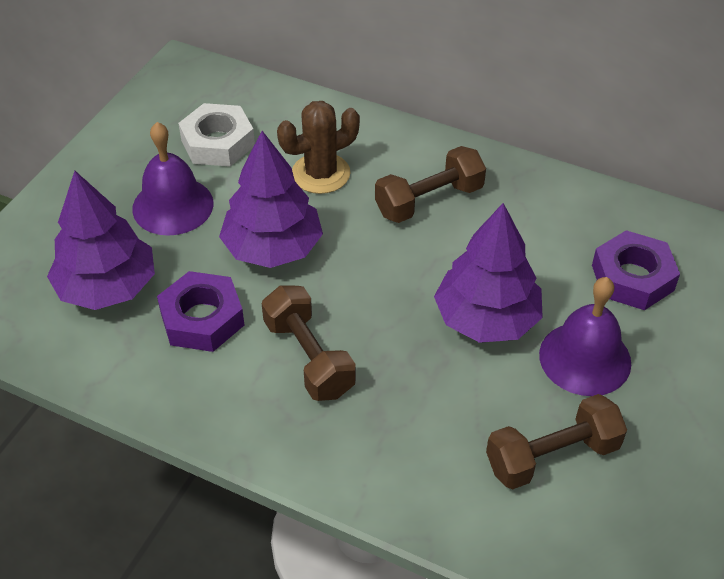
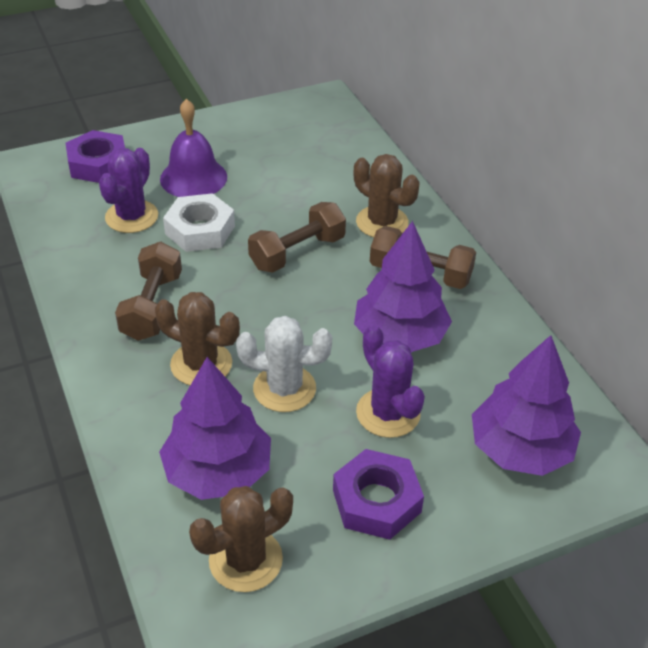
brown cactus: 1 -> 3
purple bell: 2 -> 1
purple cactus: 0 -> 2
white cactus: 0 -> 1

